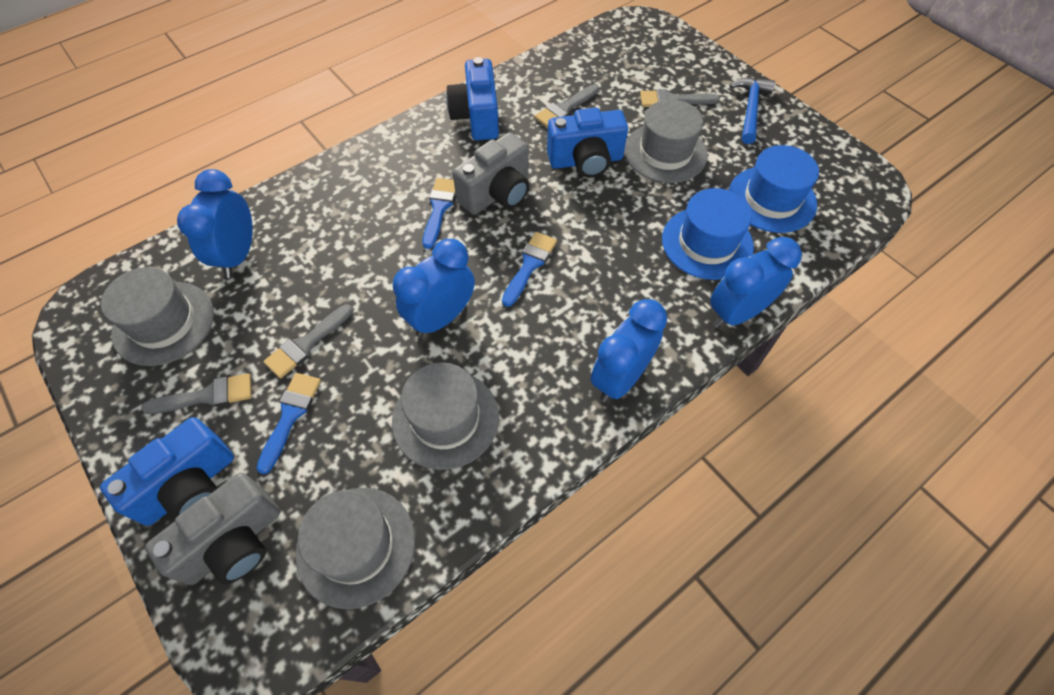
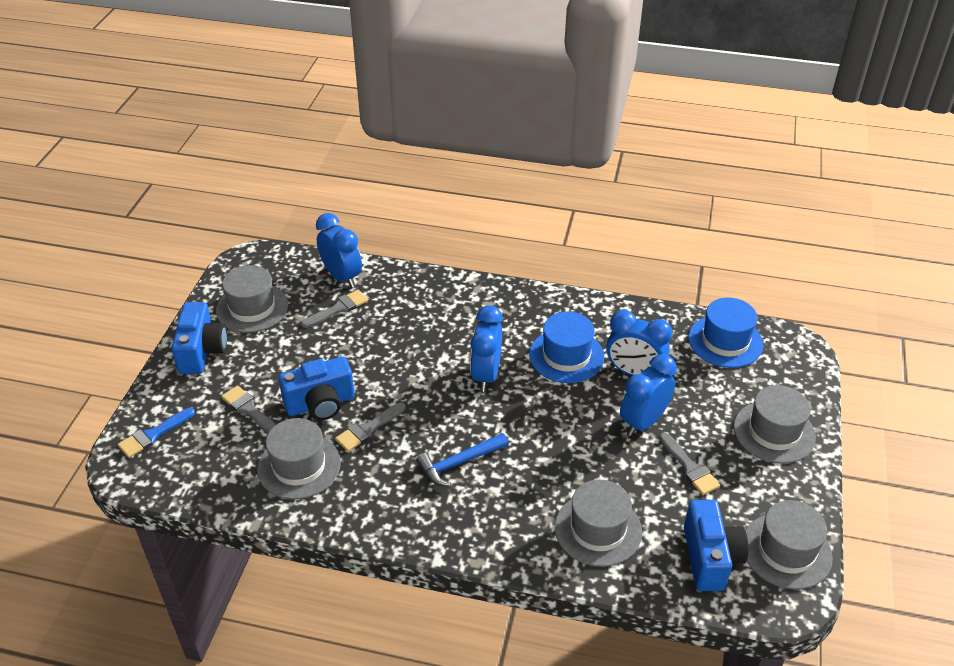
blue brush: 3 -> 1
grey camera: 2 -> 0
grey hat: 4 -> 5

